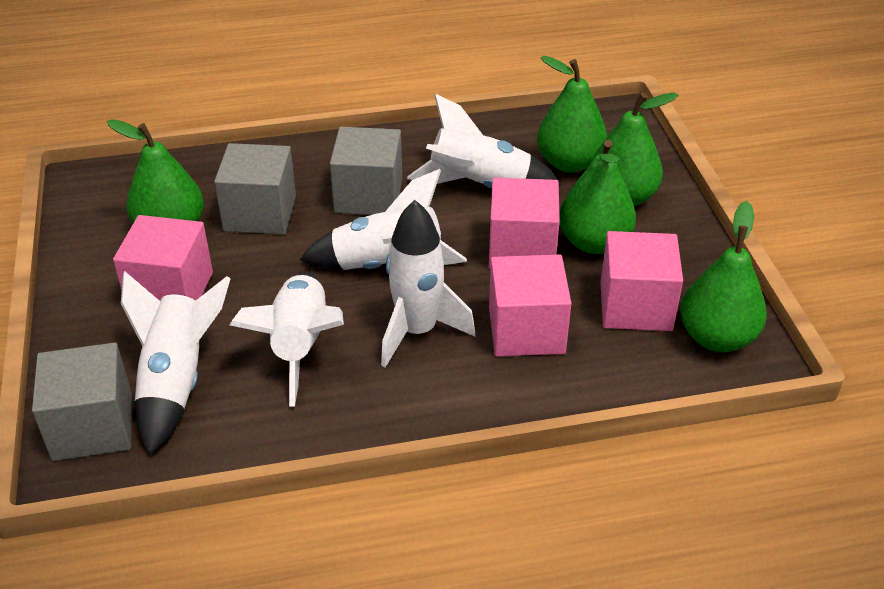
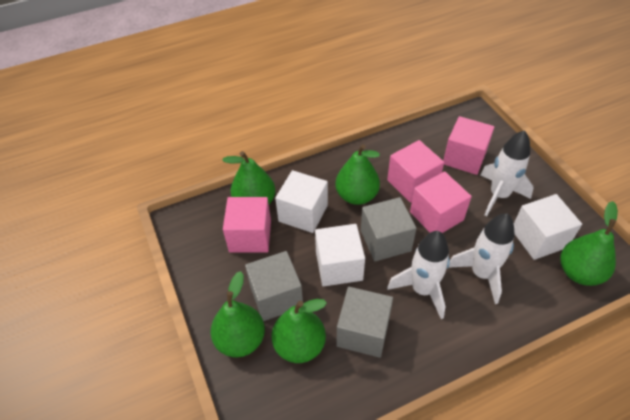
white cube: 0 -> 3
white rocket: 5 -> 3

